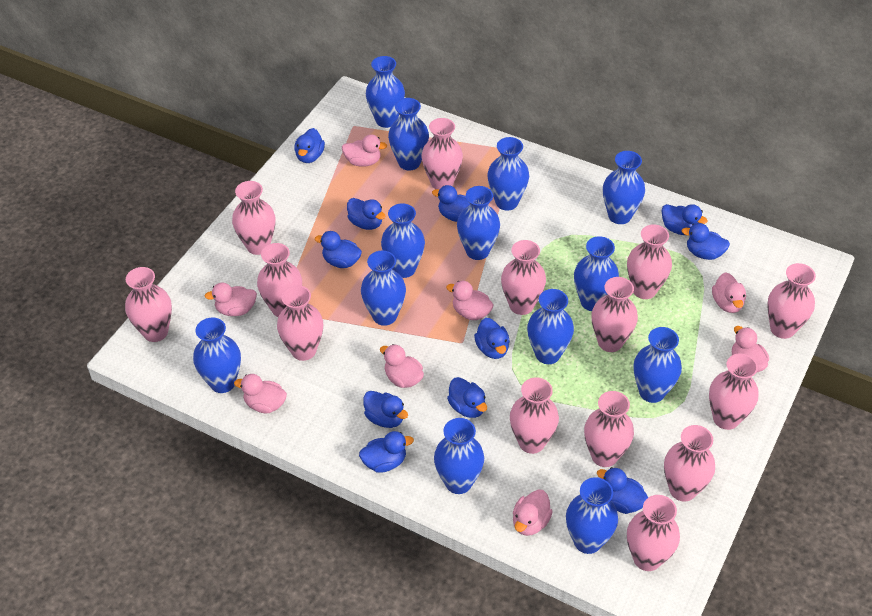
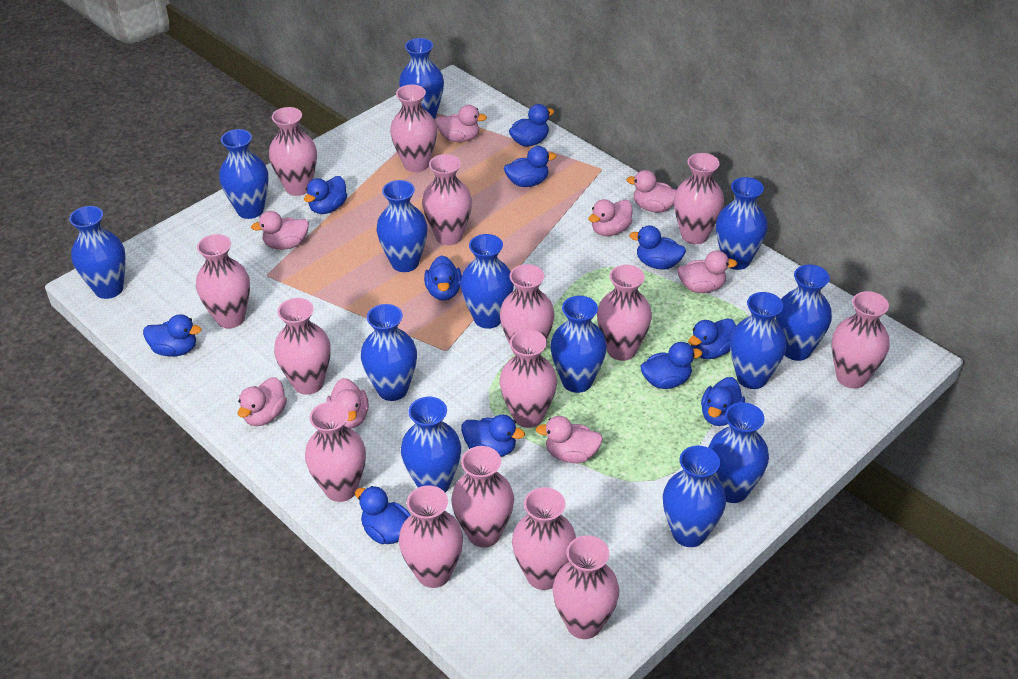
pink vase: 14 -> 15

